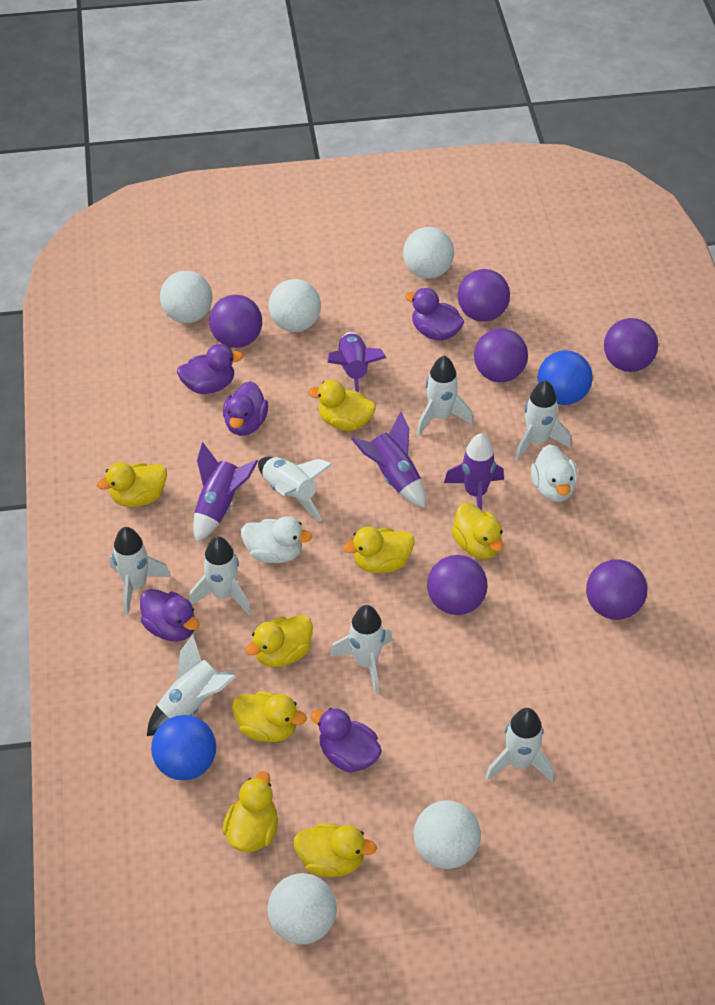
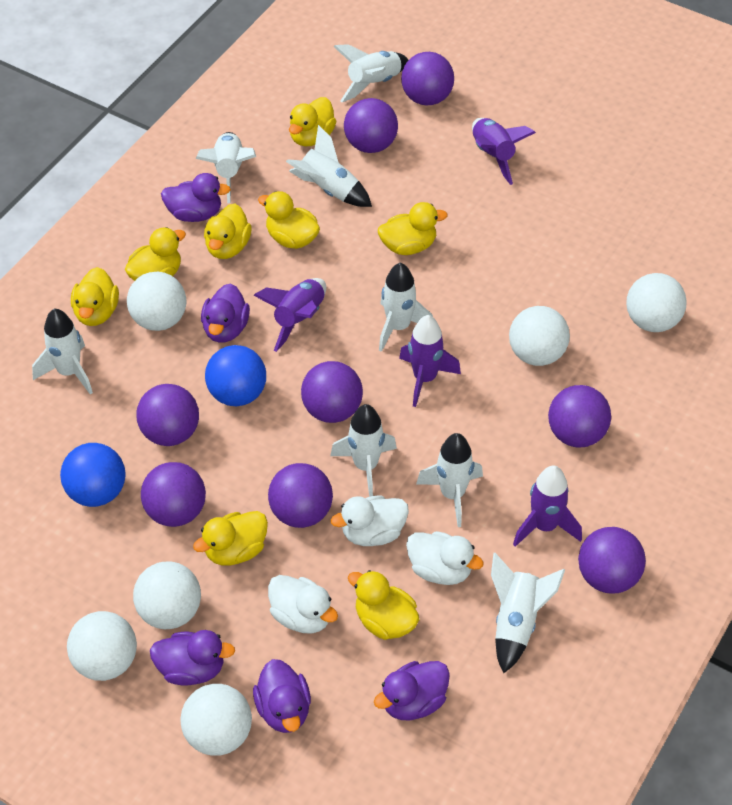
purple ball: 6 -> 8
white ball: 5 -> 6
white duck: 2 -> 3

